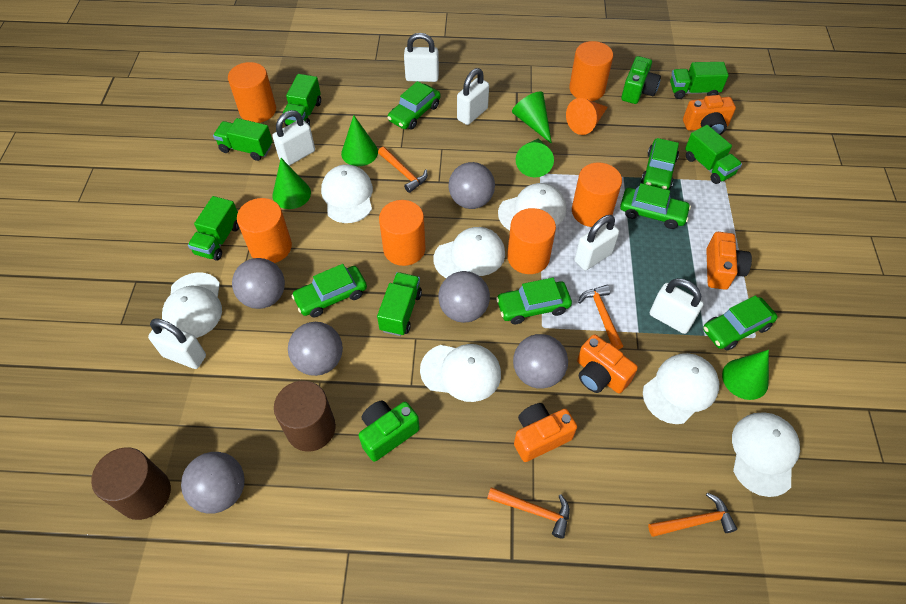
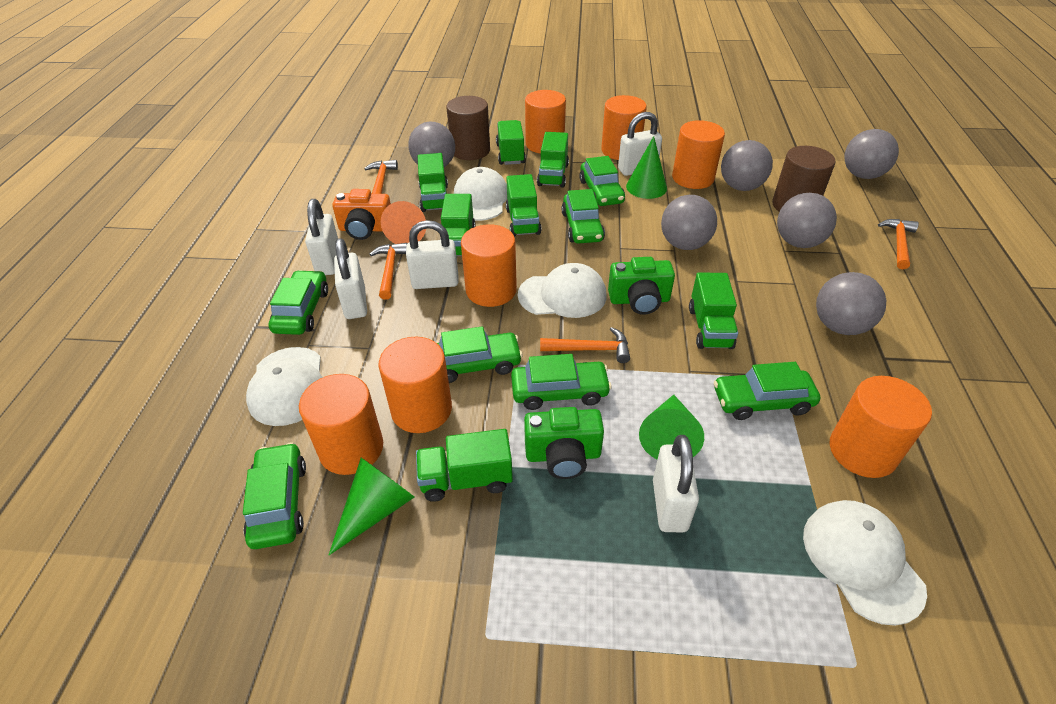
green car: 6 -> 7
green cone: 5 -> 3
green truck: 6 -> 7
orange camera: 4 -> 1
orange cylinder: 6 -> 7
white cap: 7 -> 4
white padlock: 6 -> 5

